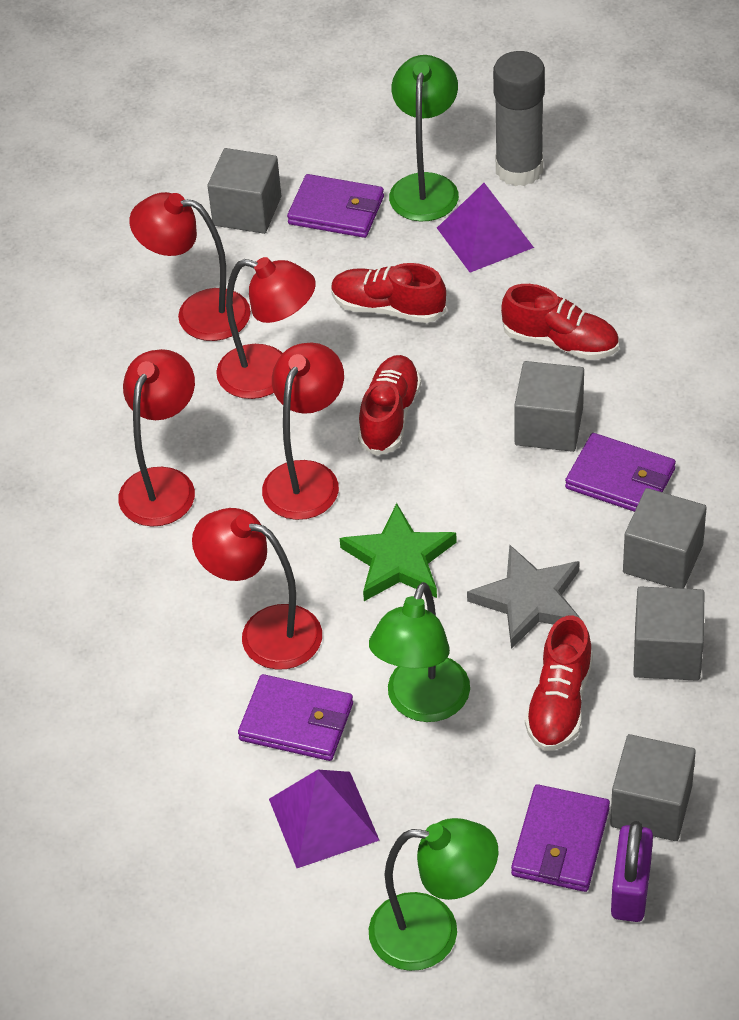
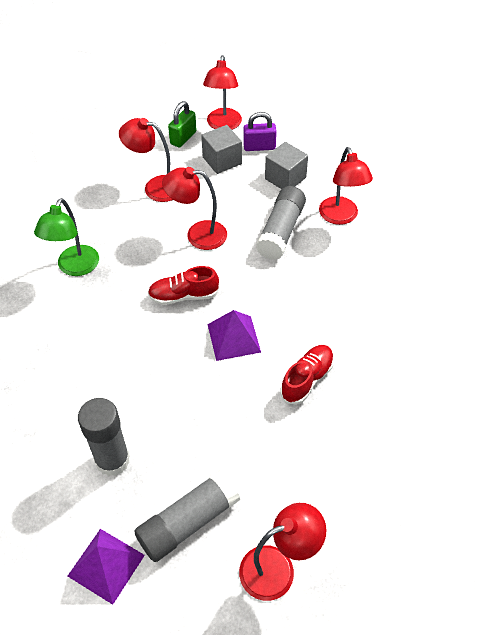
green lamp: 3 -> 1
green padlock: 0 -> 1
green star: 1 -> 0
grey cube: 5 -> 2
grey glue stick: 1 -> 3
grey star: 1 -> 0
purple wallet: 4 -> 0
red shoe: 4 -> 2

